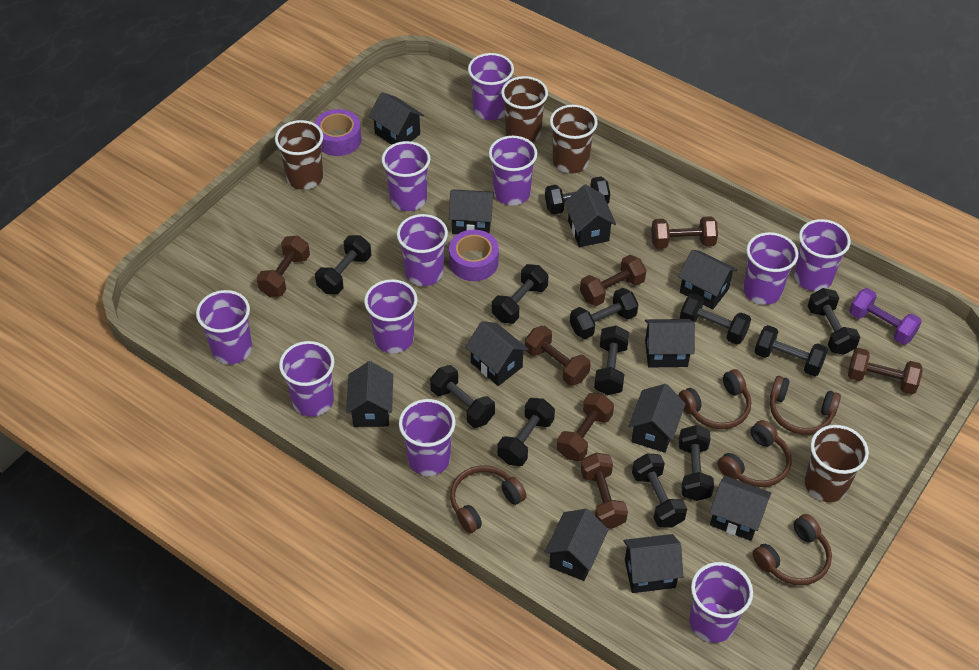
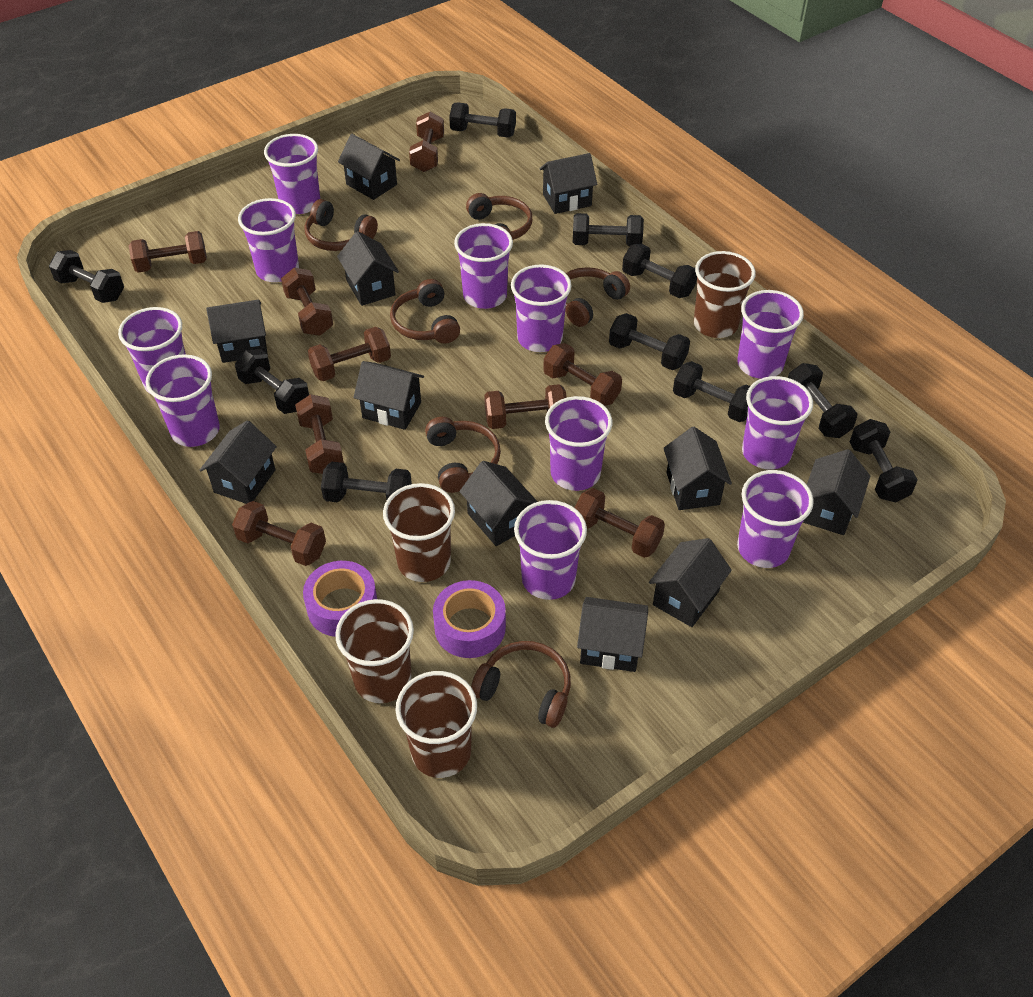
black dumbbell: 12 -> 10
brown dumbbell: 7 -> 9
brown headphones: 5 -> 6
purple dumbbell: 1 -> 0

